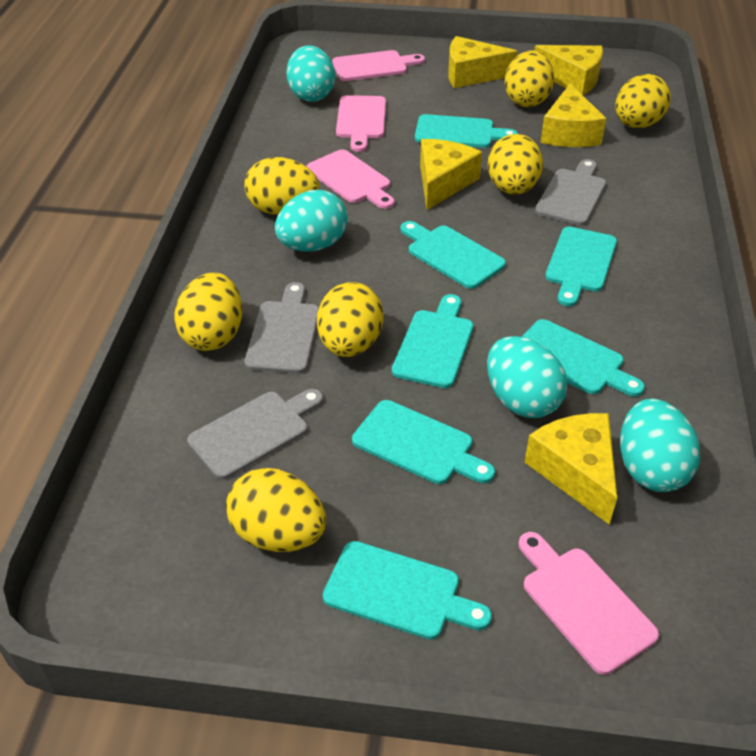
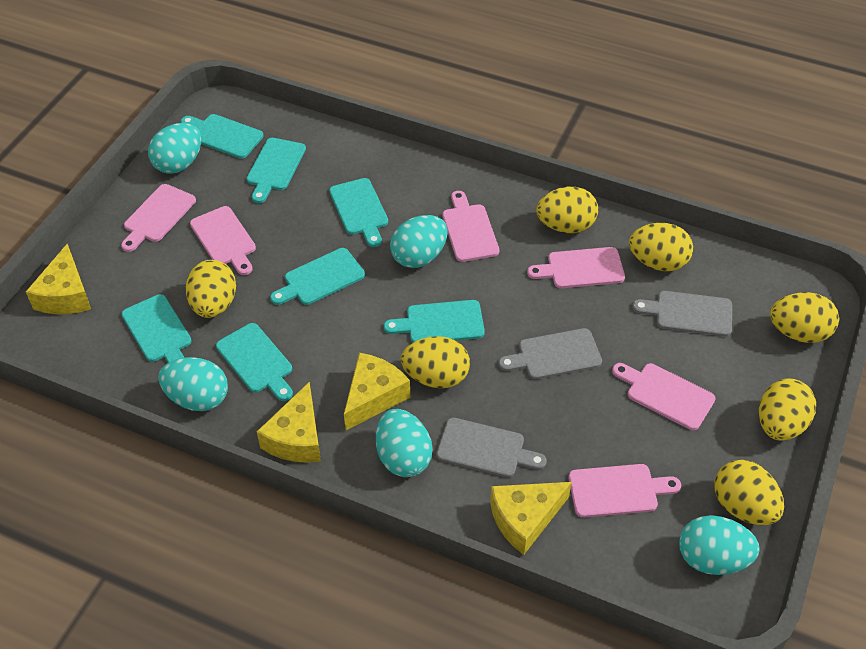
pink cutting board: 4 -> 6
turquoise egg: 4 -> 5
yellow cheese: 5 -> 4

